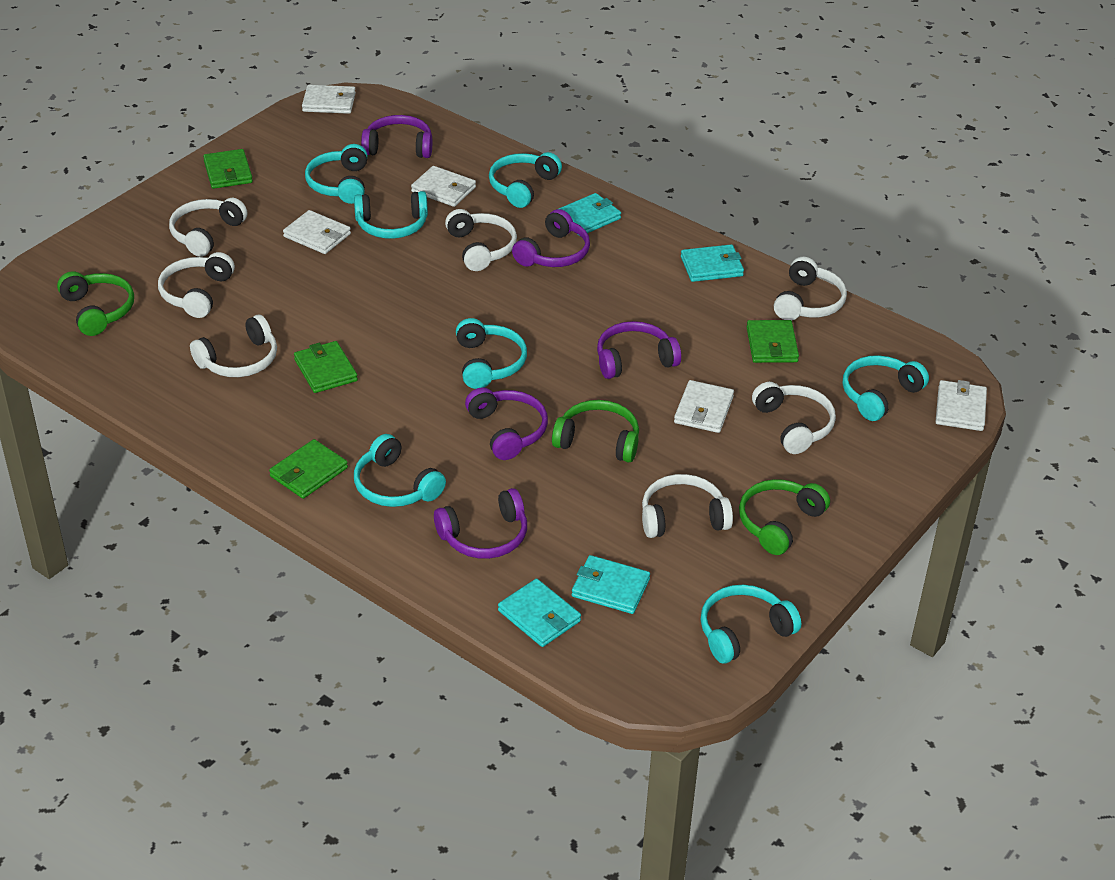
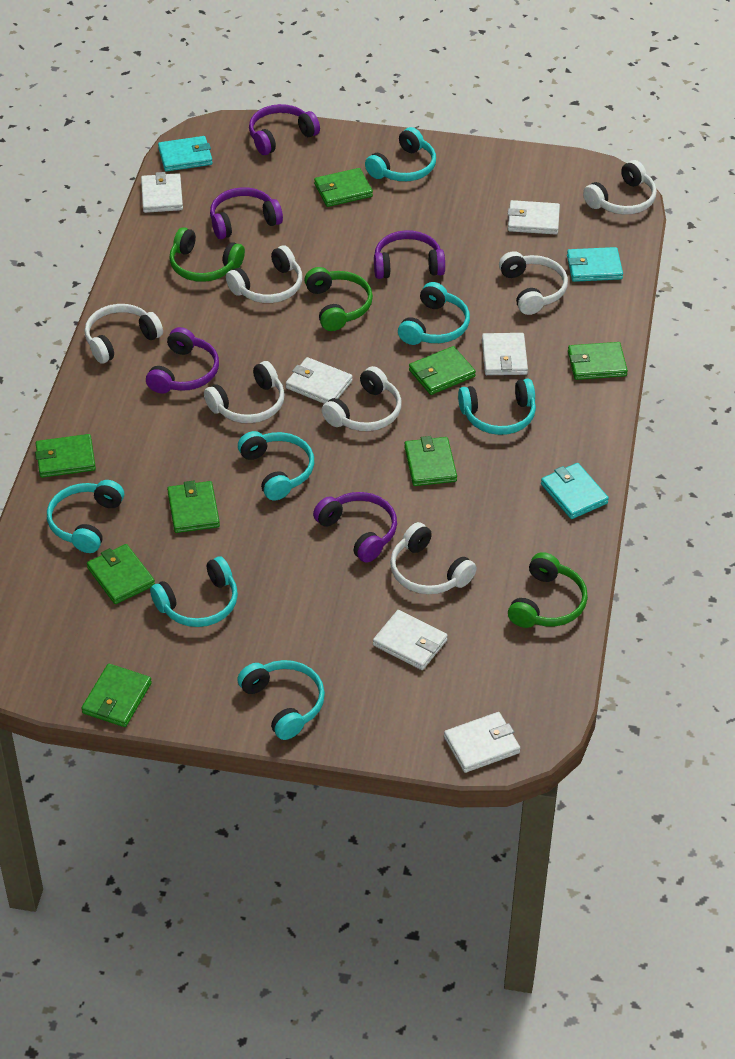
green wallet: 4 -> 8
turquoise wallet: 4 -> 3
white wallet: 5 -> 6

